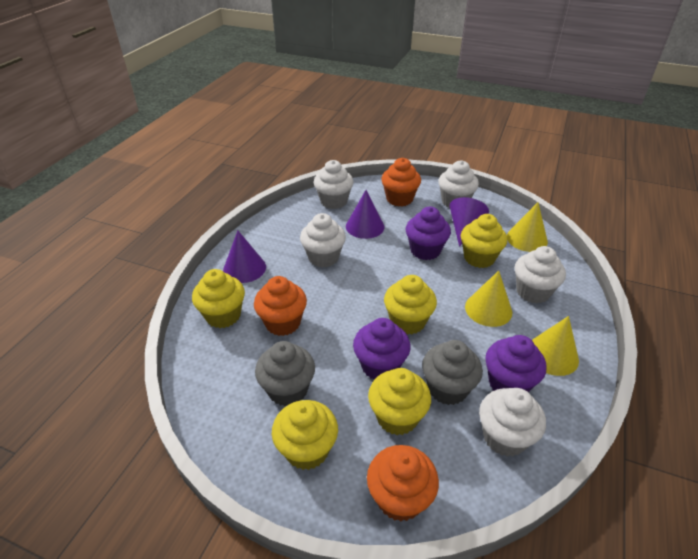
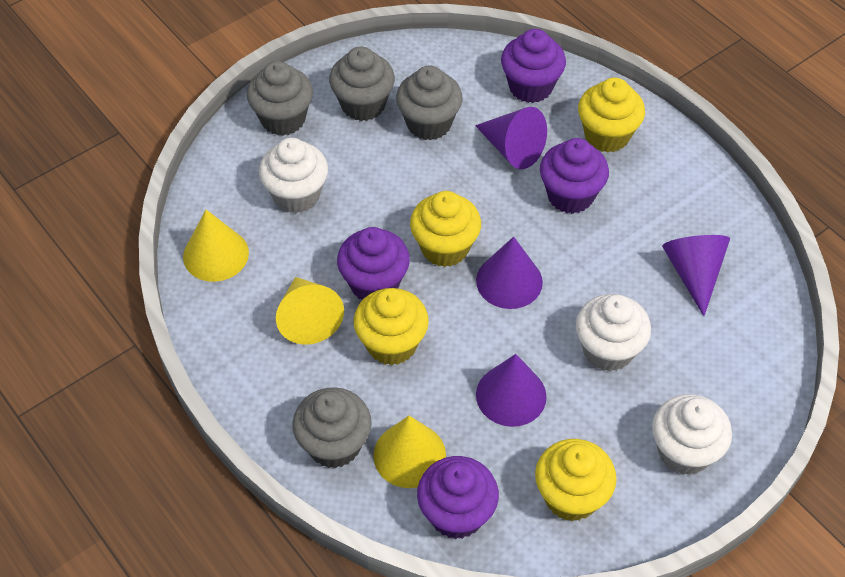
grey cupcake: 2 -> 4
orange cupcake: 3 -> 0
purple cone: 3 -> 4
purple cupcake: 3 -> 4
white cupcake: 5 -> 3
yellow cupcake: 5 -> 4

